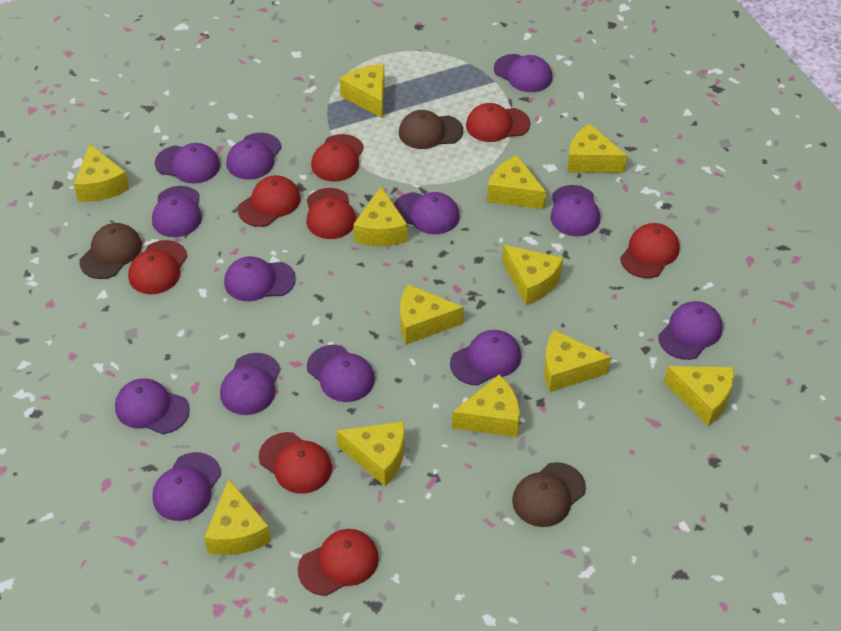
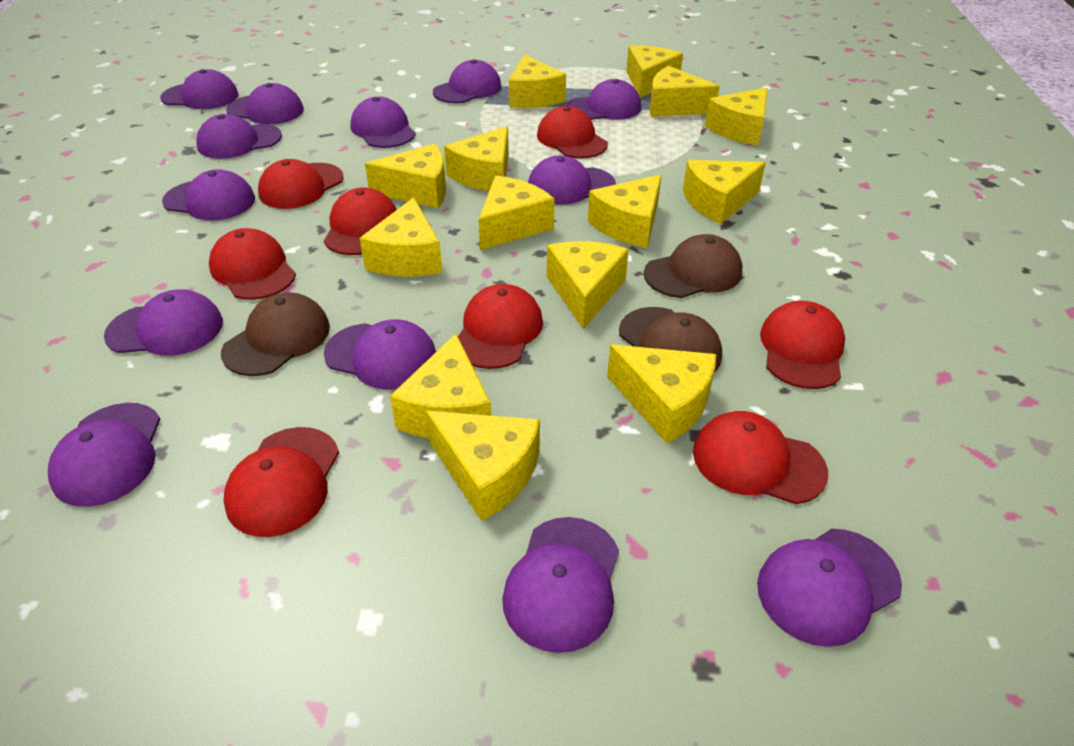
yellow cheese: 12 -> 14

